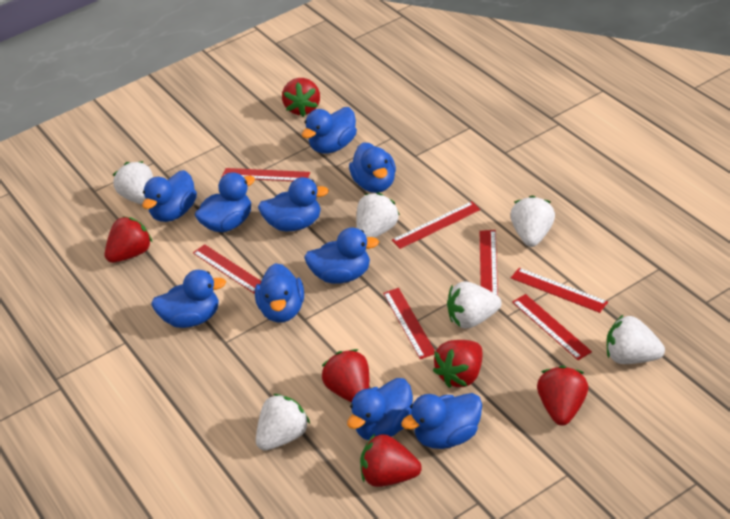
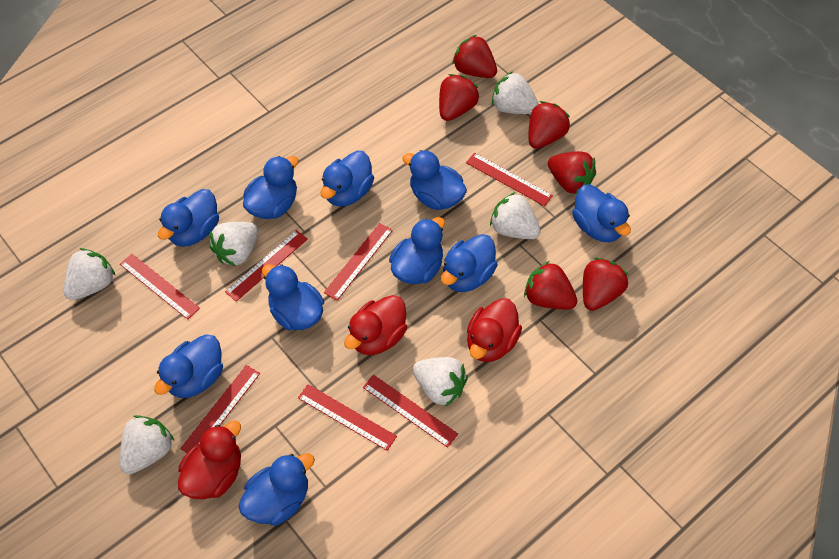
red duck: 0 -> 3

